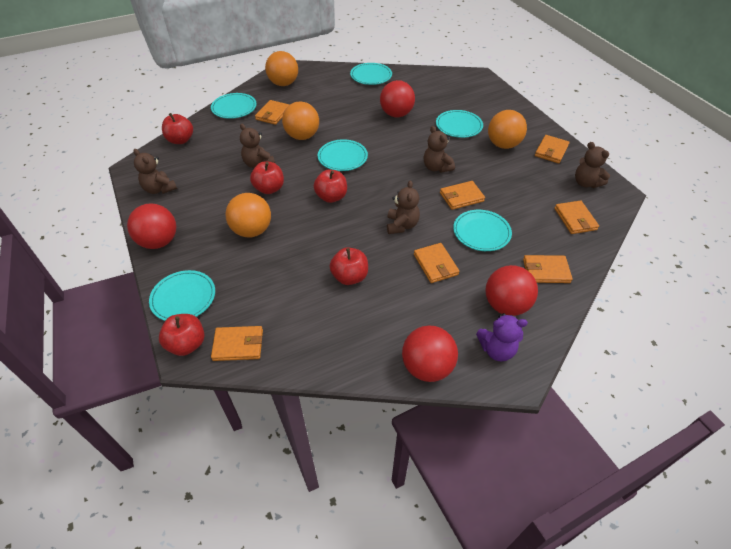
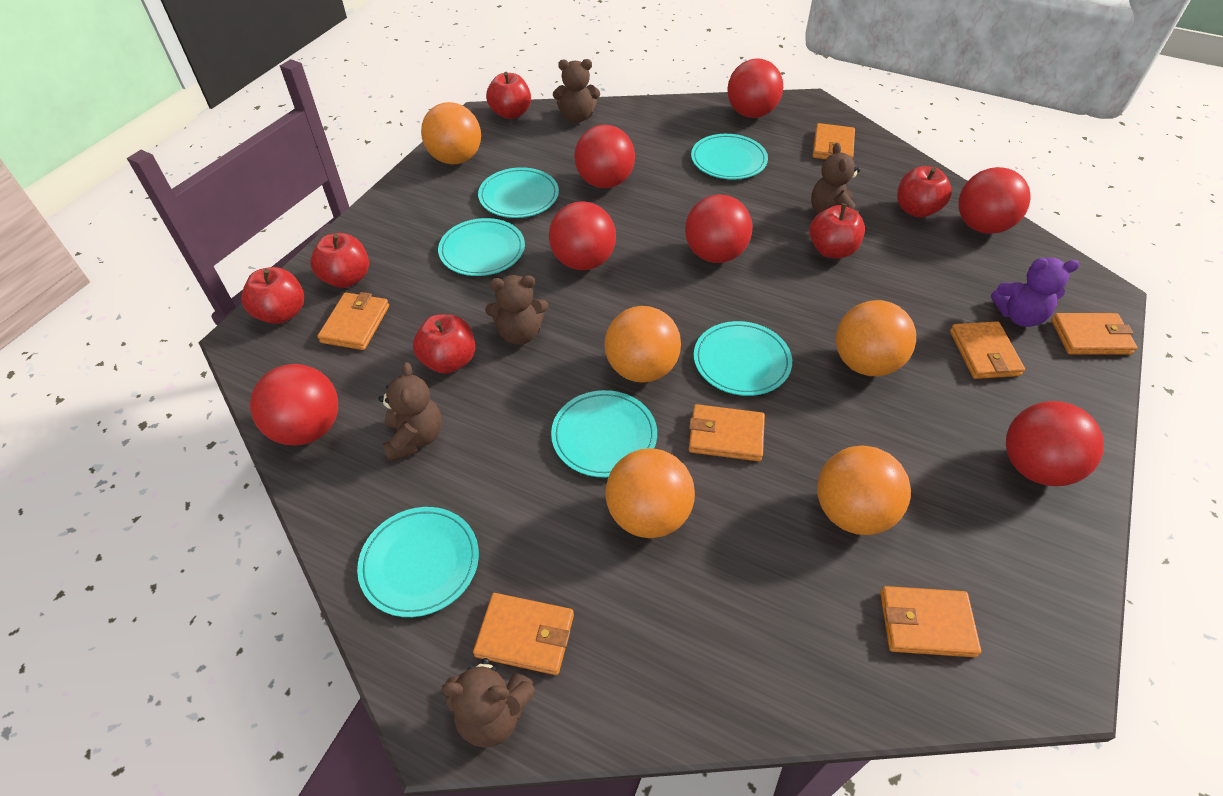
orange ball: 4 -> 5
red apple: 5 -> 6
red ball: 4 -> 7

